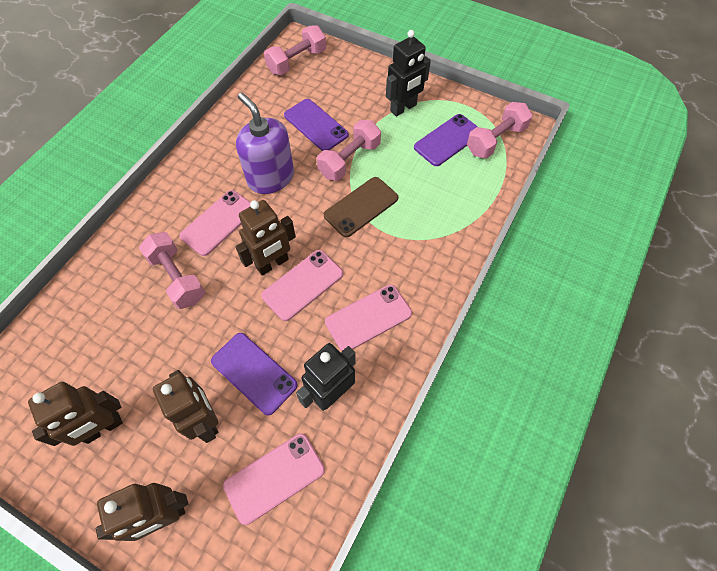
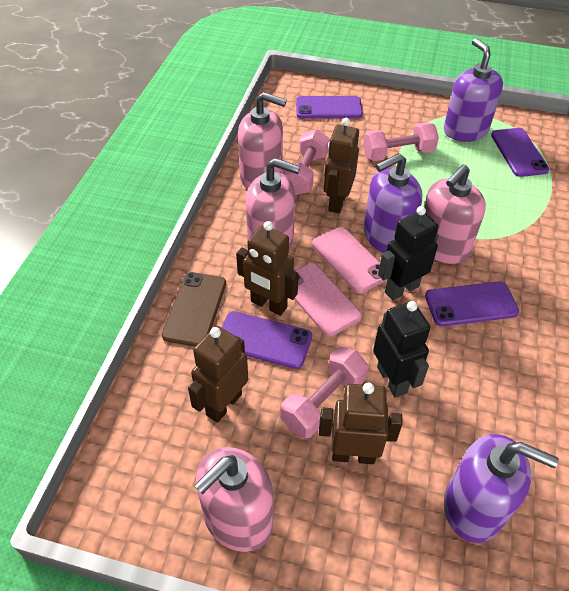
pink dumbbell: 4 -> 3
pink phone: 4 -> 2
pink soap dispenser: 0 -> 4
purple phone: 3 -> 4
purple soap dispenser: 1 -> 3

